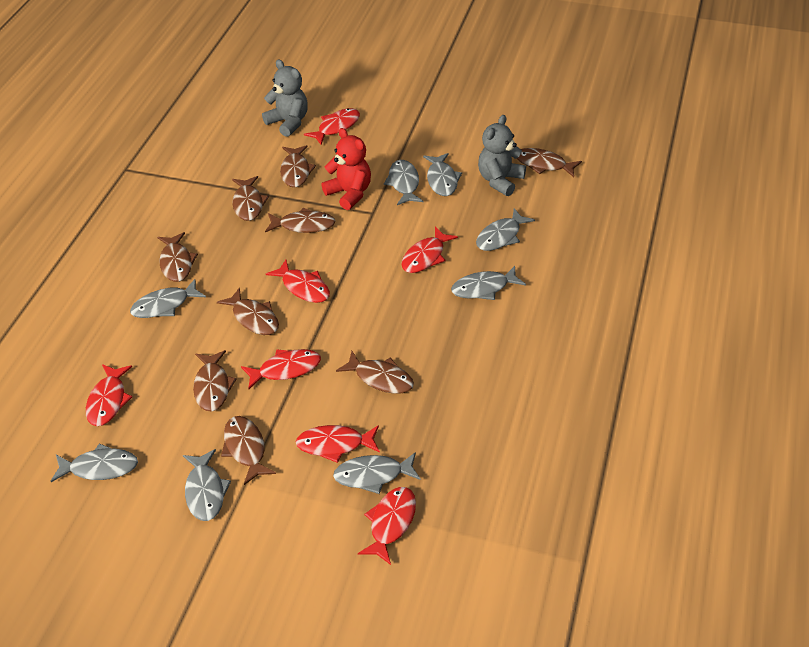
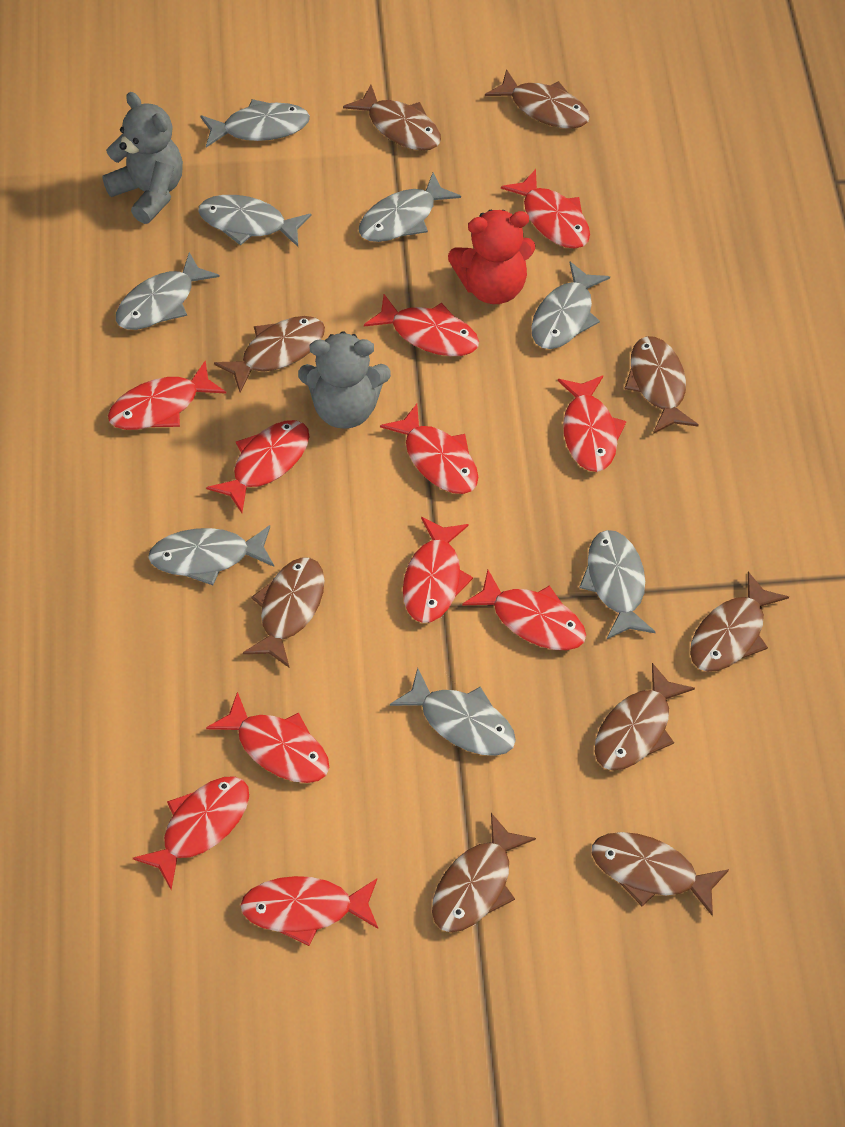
red fish: 7 -> 11

